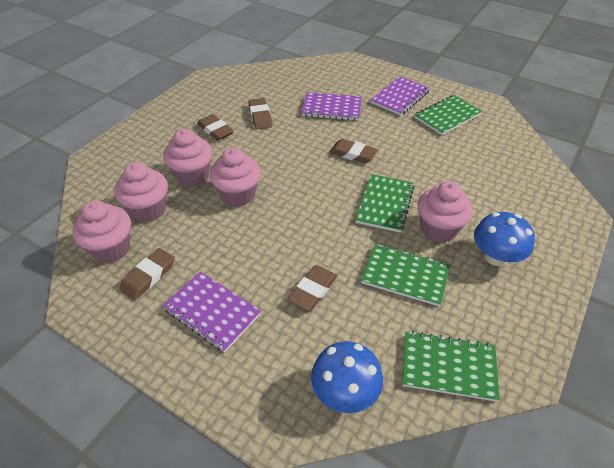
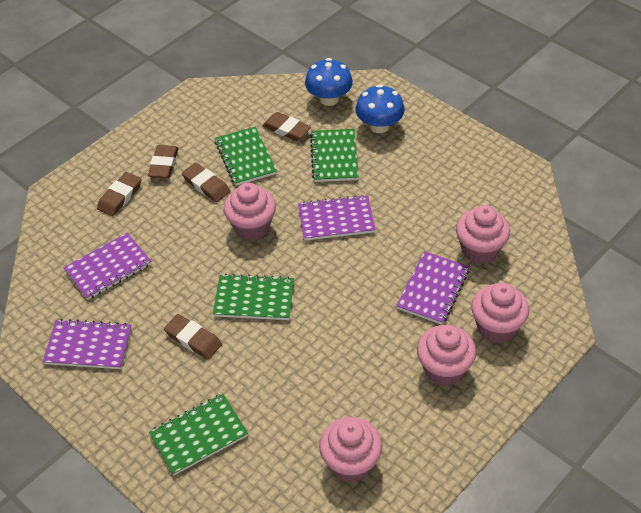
purple notebook: 3 -> 4

